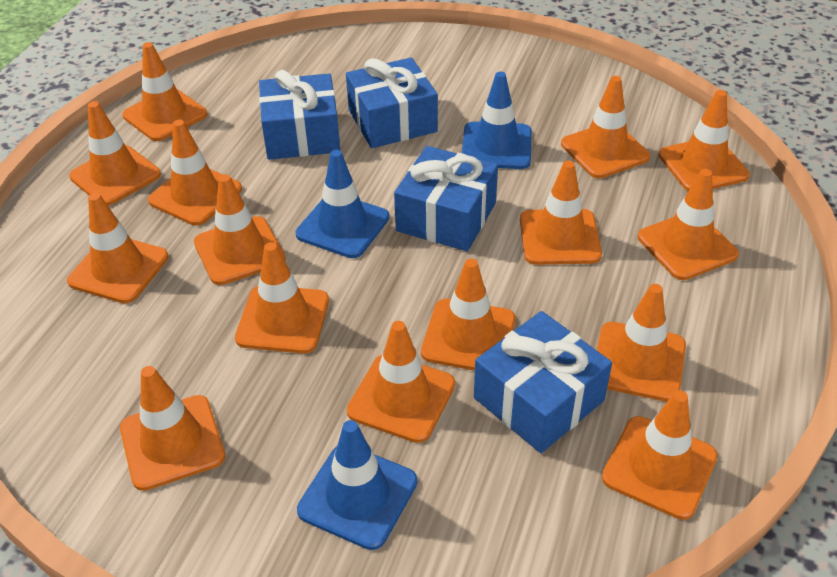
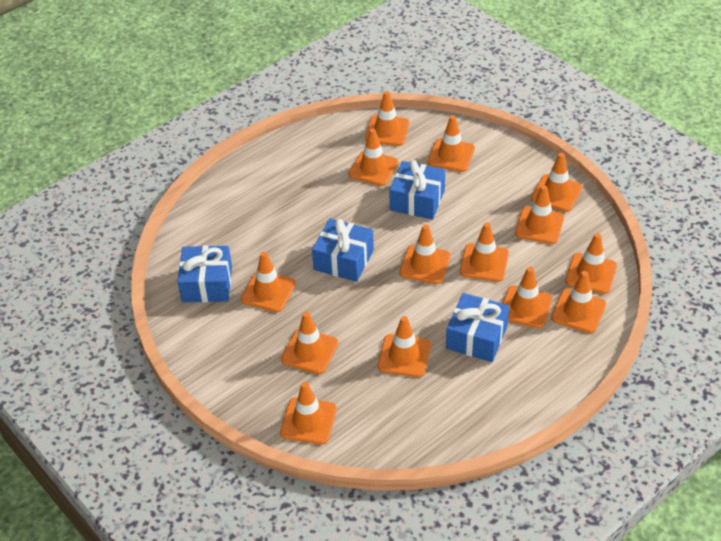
blue traffic cone: 3 -> 0
orange traffic cone: 15 -> 14

